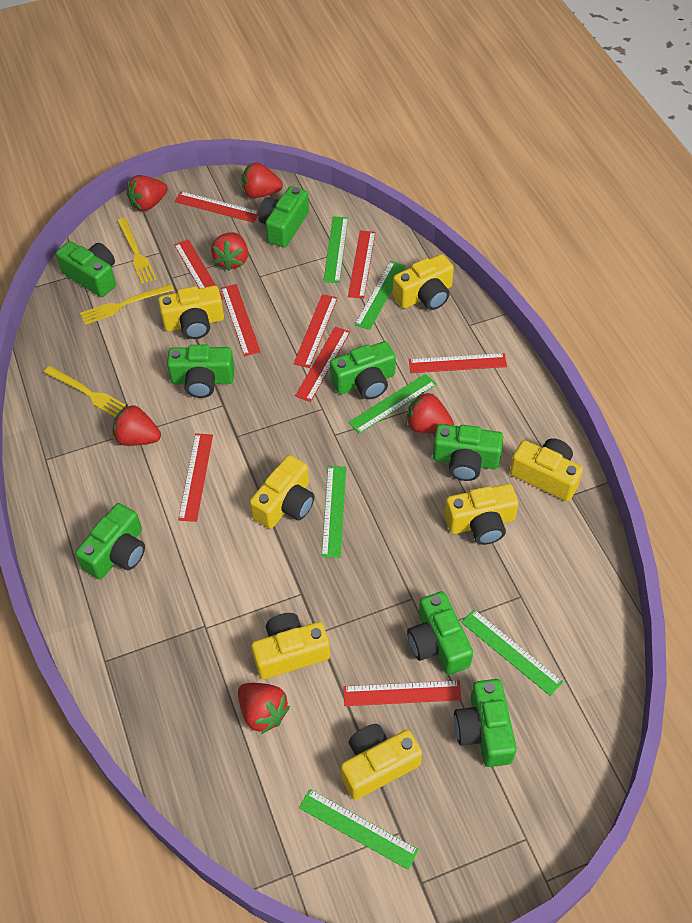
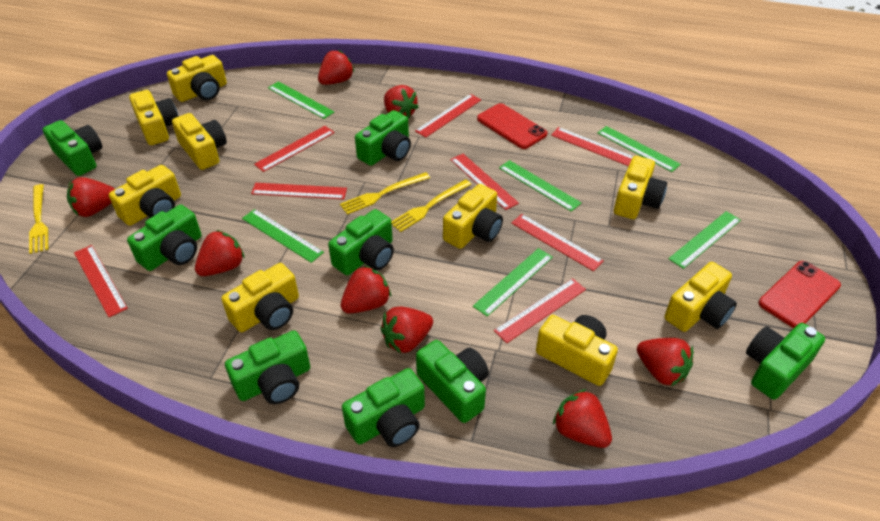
red phone: 0 -> 2
red ruler: 9 -> 8
red strawberry: 6 -> 8
yellow camera: 7 -> 9

